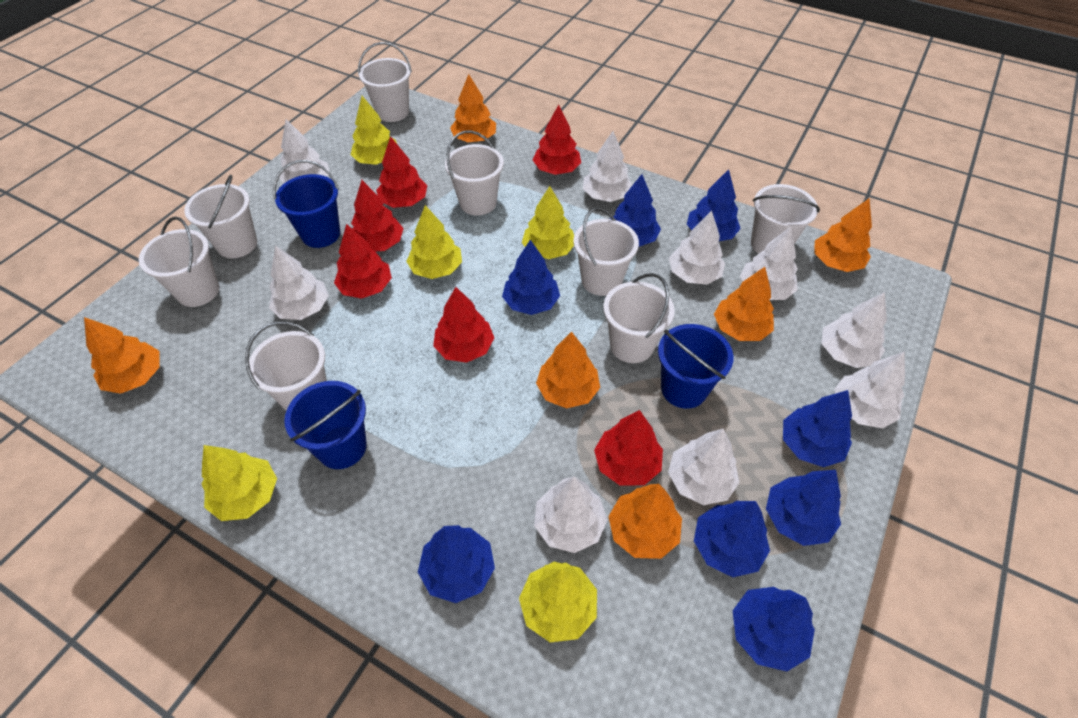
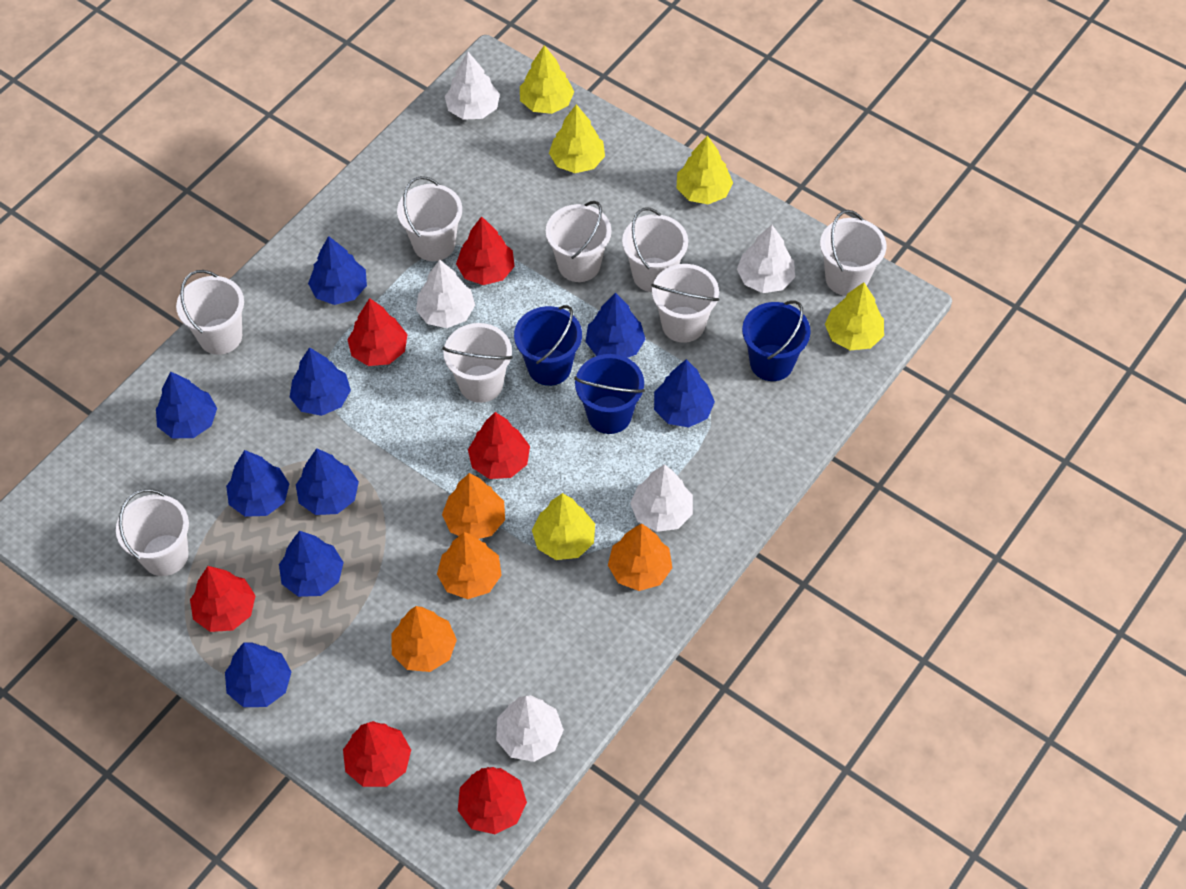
blue tree: 8 -> 9
orange tree: 6 -> 4
white tree: 9 -> 5

